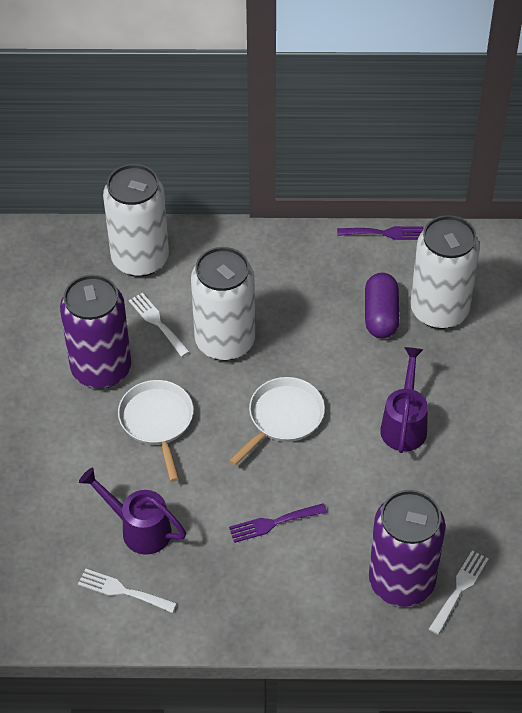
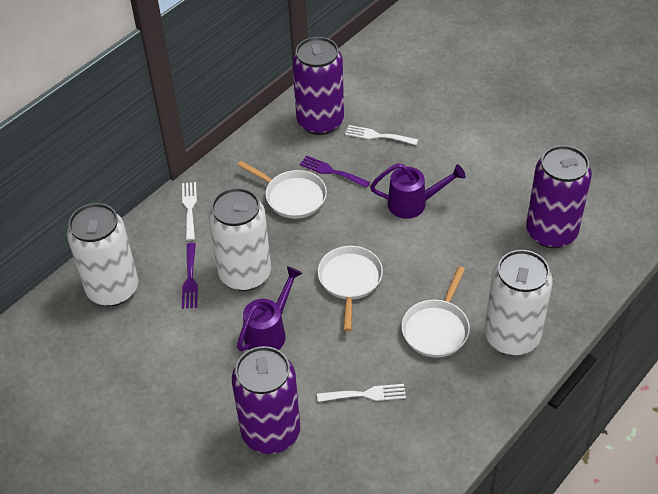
purple can: 2 -> 3
purple capsule: 1 -> 0
white pan: 2 -> 3

